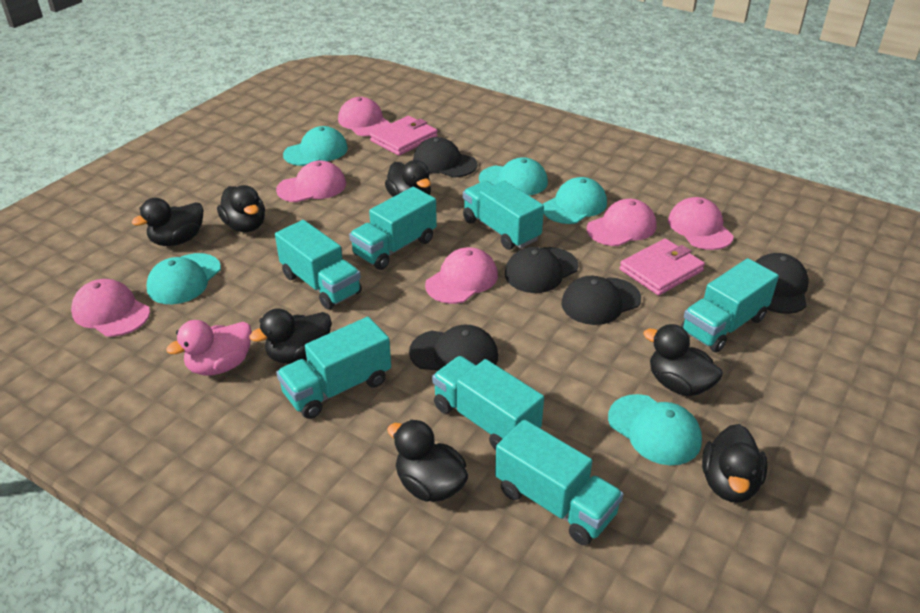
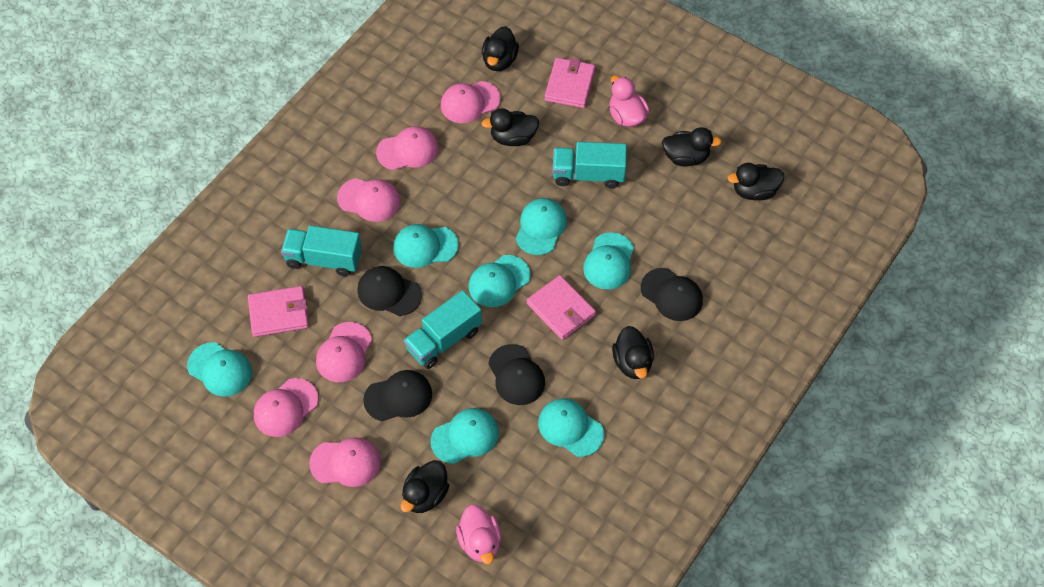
black cap: 5 -> 4
black duck: 7 -> 6
pink duck: 1 -> 2
pink wallet: 2 -> 3
turquoise cap: 5 -> 7
turquoise truck: 7 -> 3

